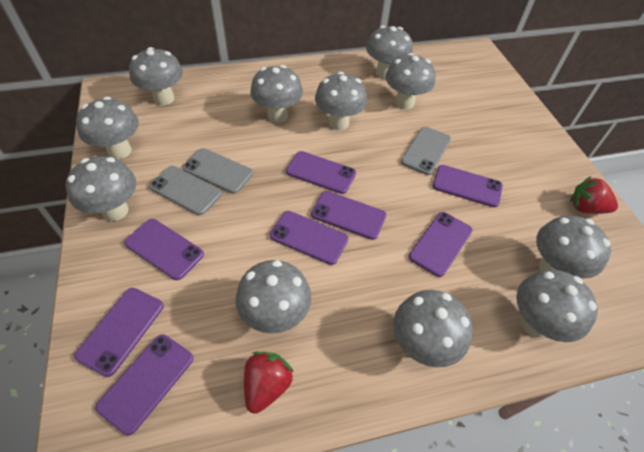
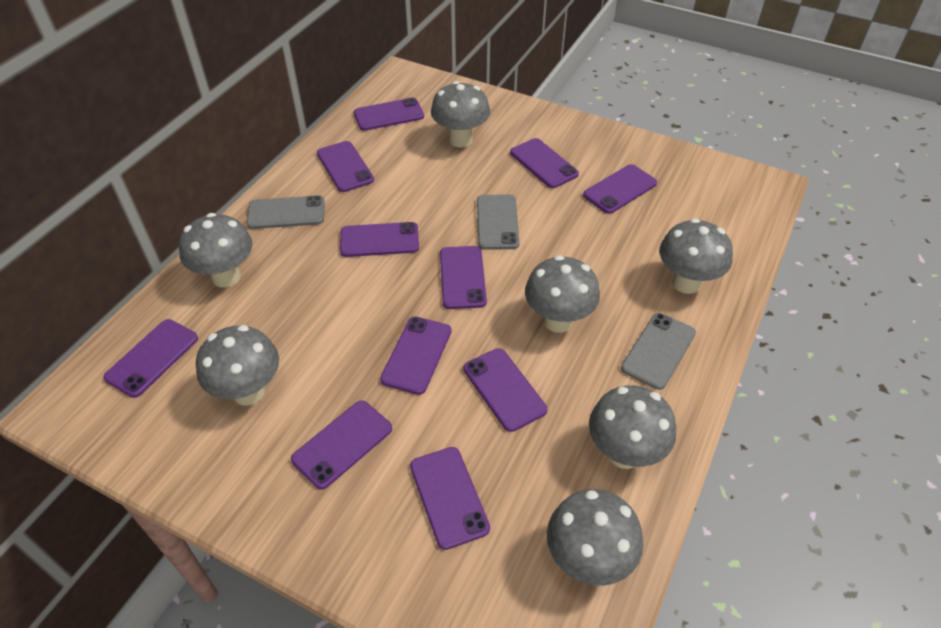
grey mushroom: 11 -> 7
purple phone: 8 -> 11
red strawberry: 2 -> 0

